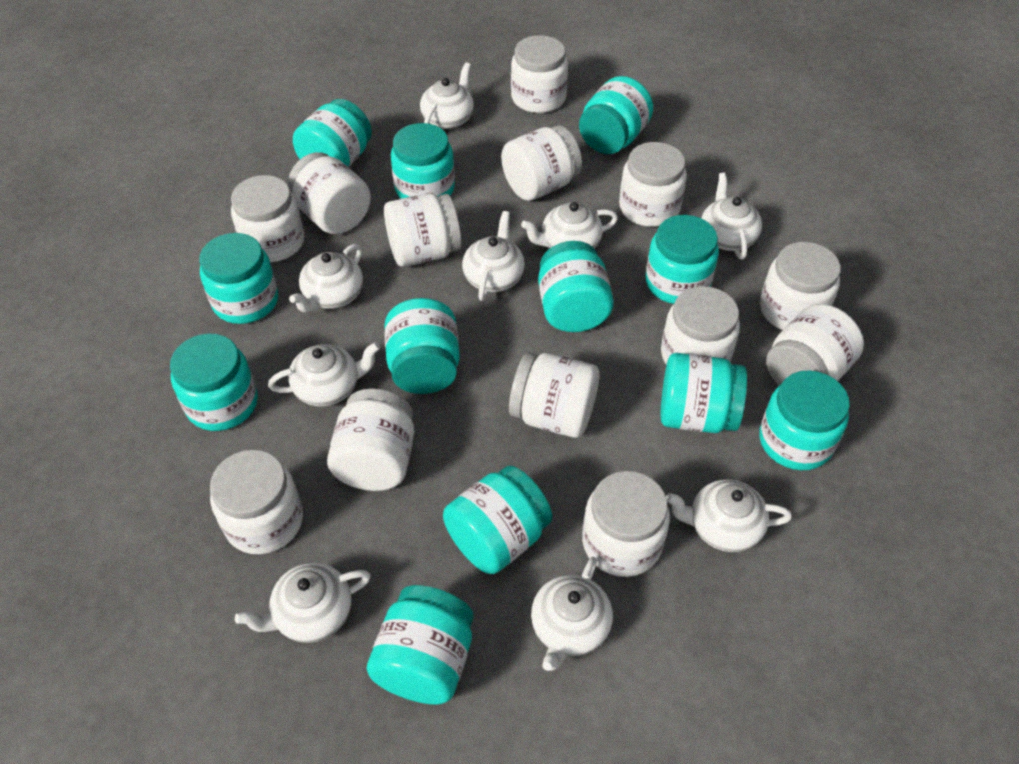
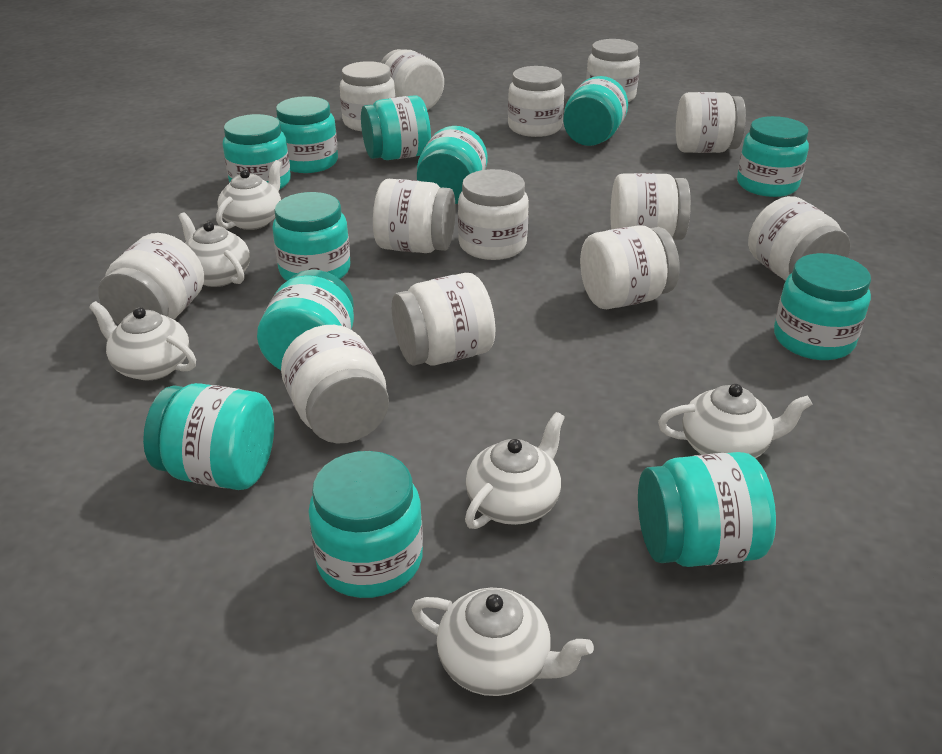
white teapot: 9 -> 6

